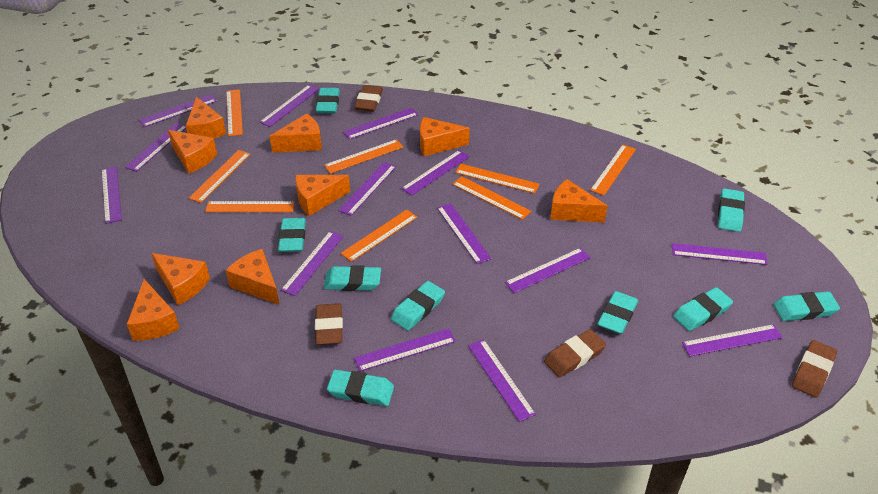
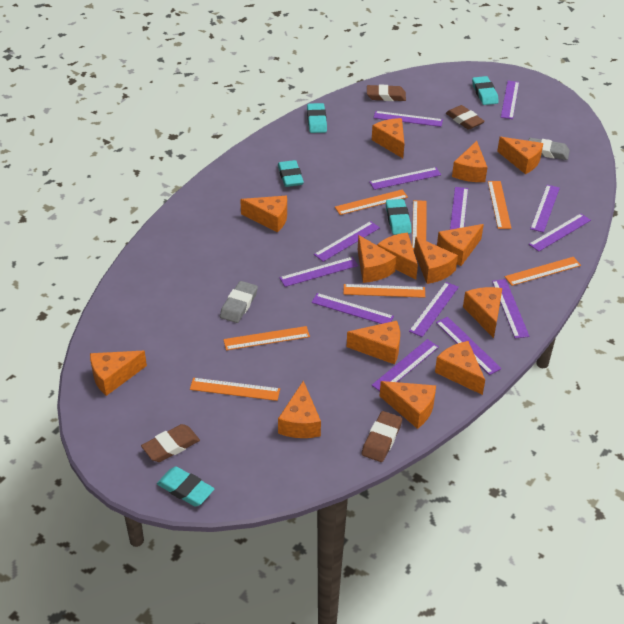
grey eraser: 0 -> 2
orange cheese: 9 -> 14
orange ruler: 8 -> 7
purple ruler: 14 -> 13
turquoise eraser: 9 -> 5

